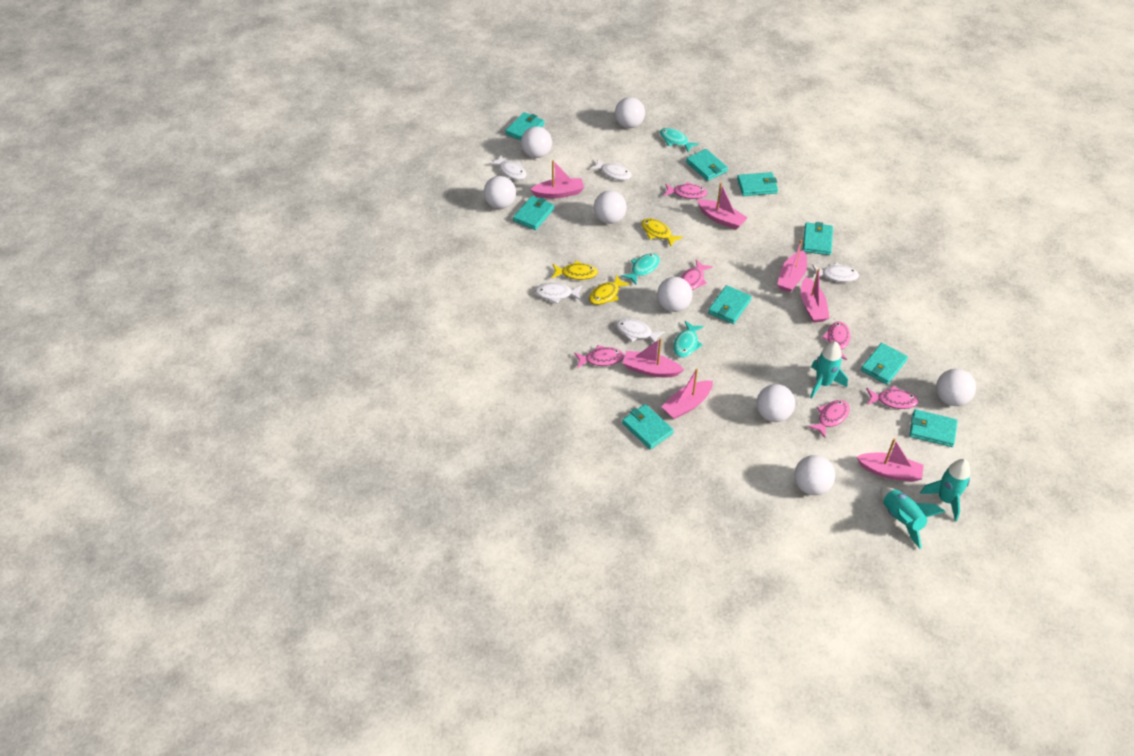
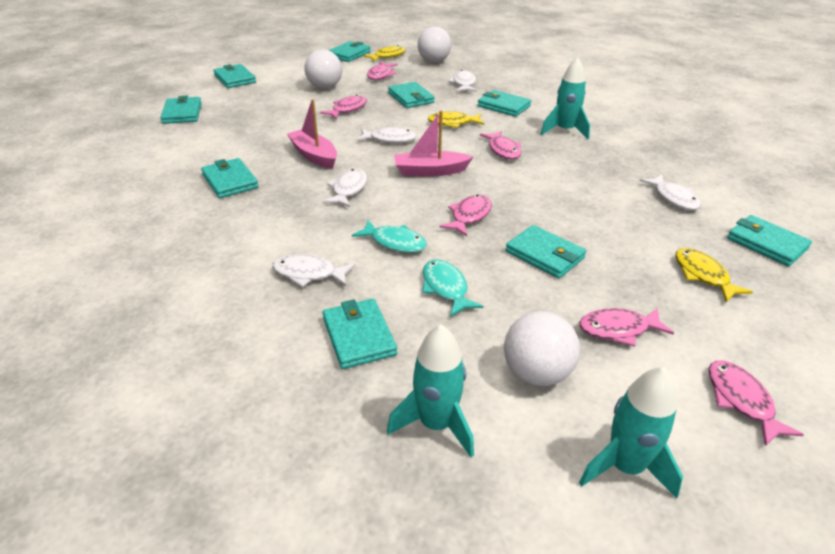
pink boat: 7 -> 2
turquoise fish: 3 -> 2
white ball: 8 -> 3

